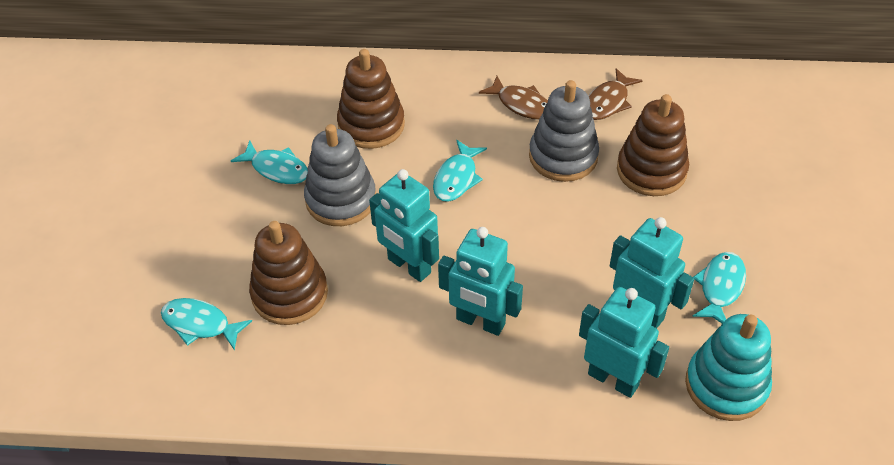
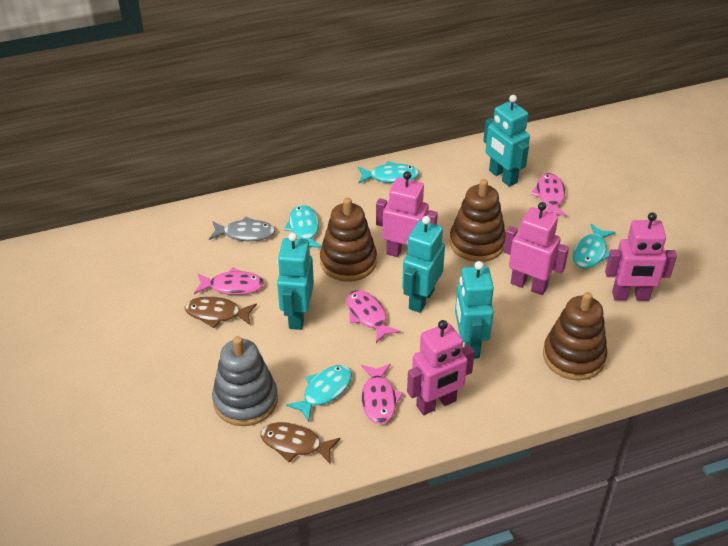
grey fish: 0 -> 1
grey stacking toy: 2 -> 1
pink fish: 0 -> 4
pink robot: 0 -> 4
turquoise stacking toy: 1 -> 0

